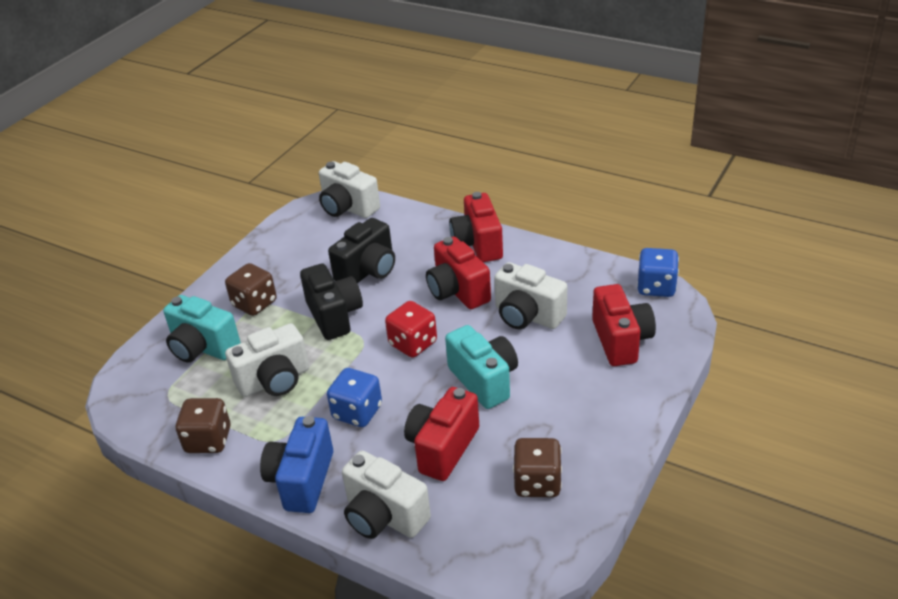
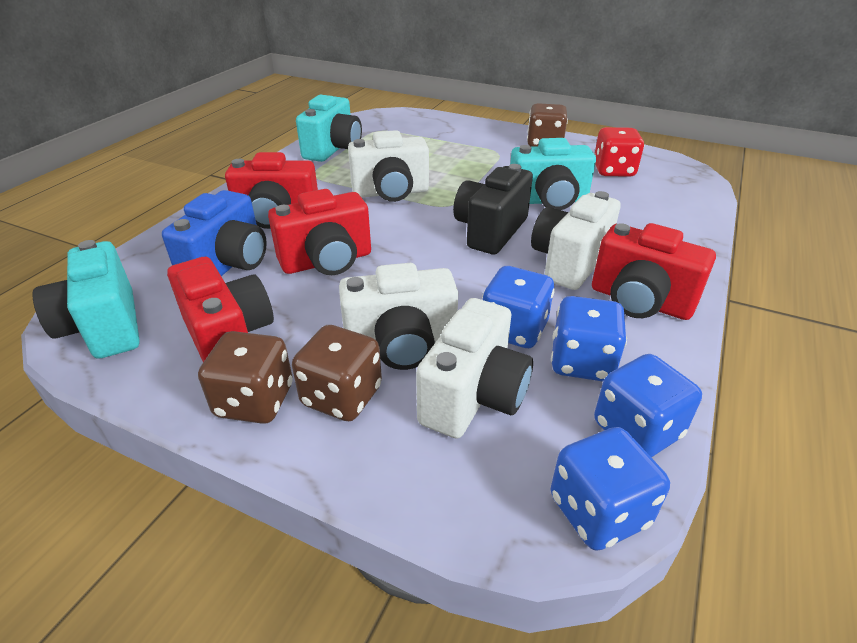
black camera: 2 -> 1
blue dice: 2 -> 4
turquoise camera: 2 -> 3

